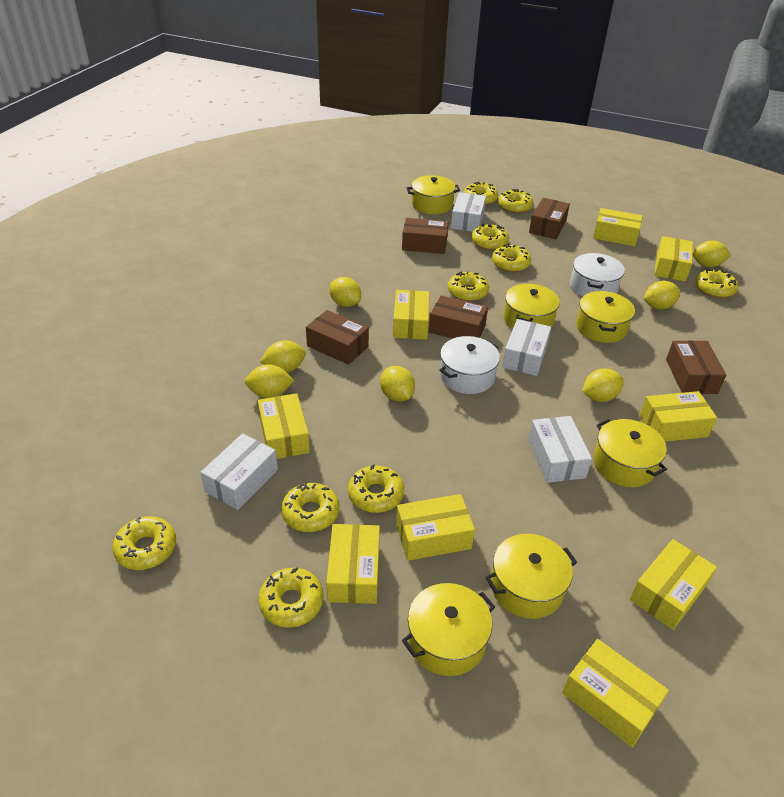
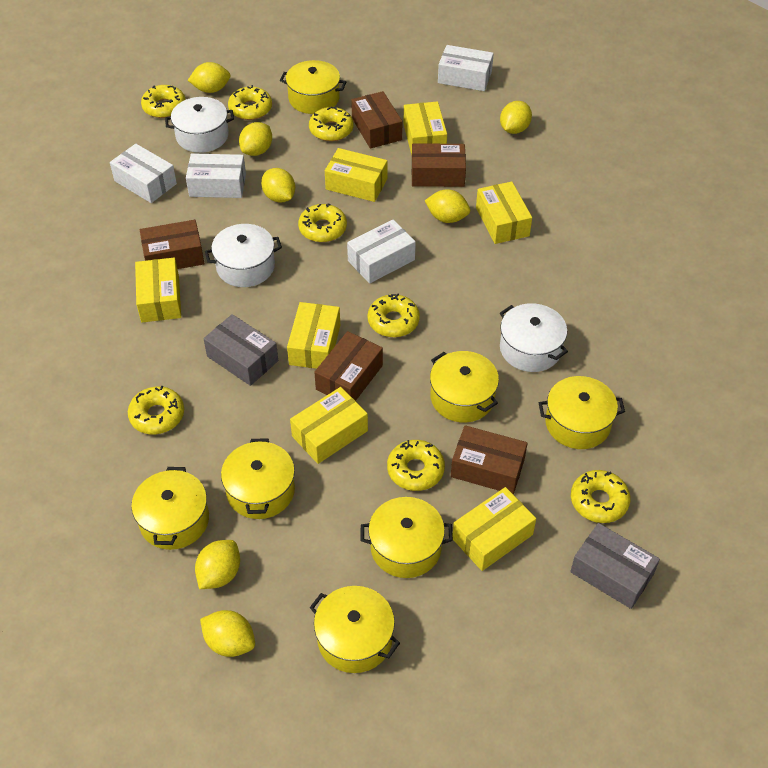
grey box: 0 -> 2
white pot: 2 -> 3
yellow box: 9 -> 7
yellow donut: 10 -> 8
yellow pot: 6 -> 7

